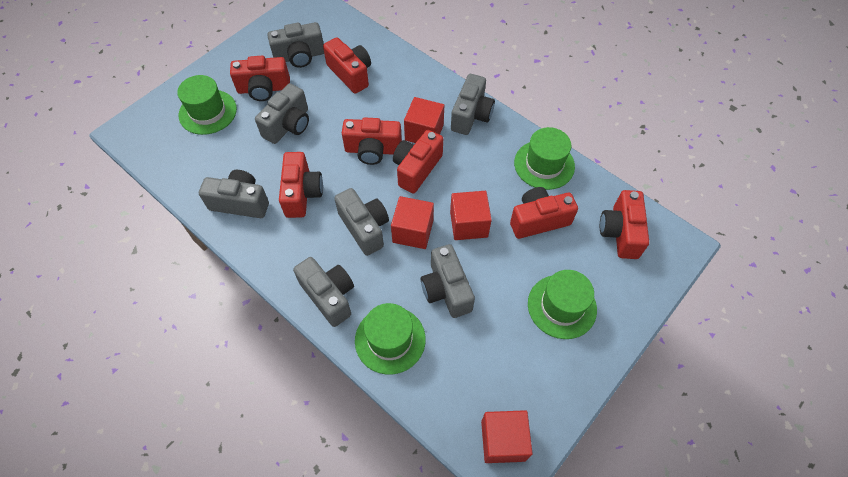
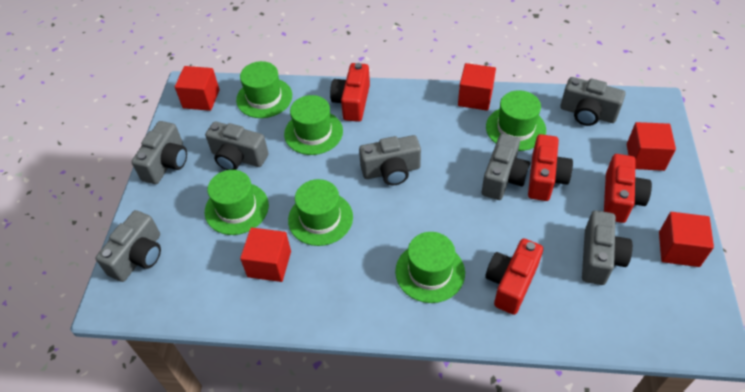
green hat: 4 -> 6
red camera: 7 -> 4
red cube: 4 -> 5

